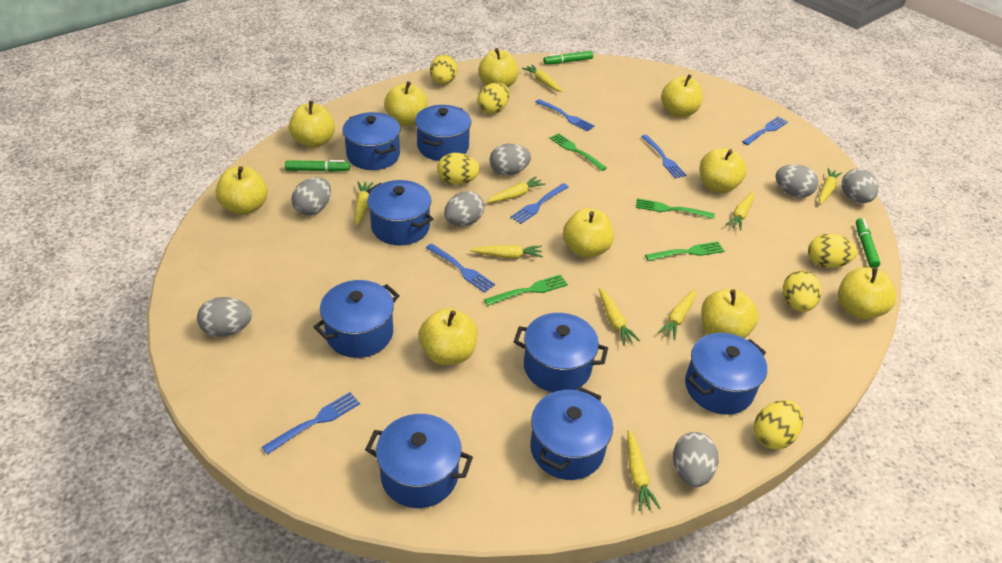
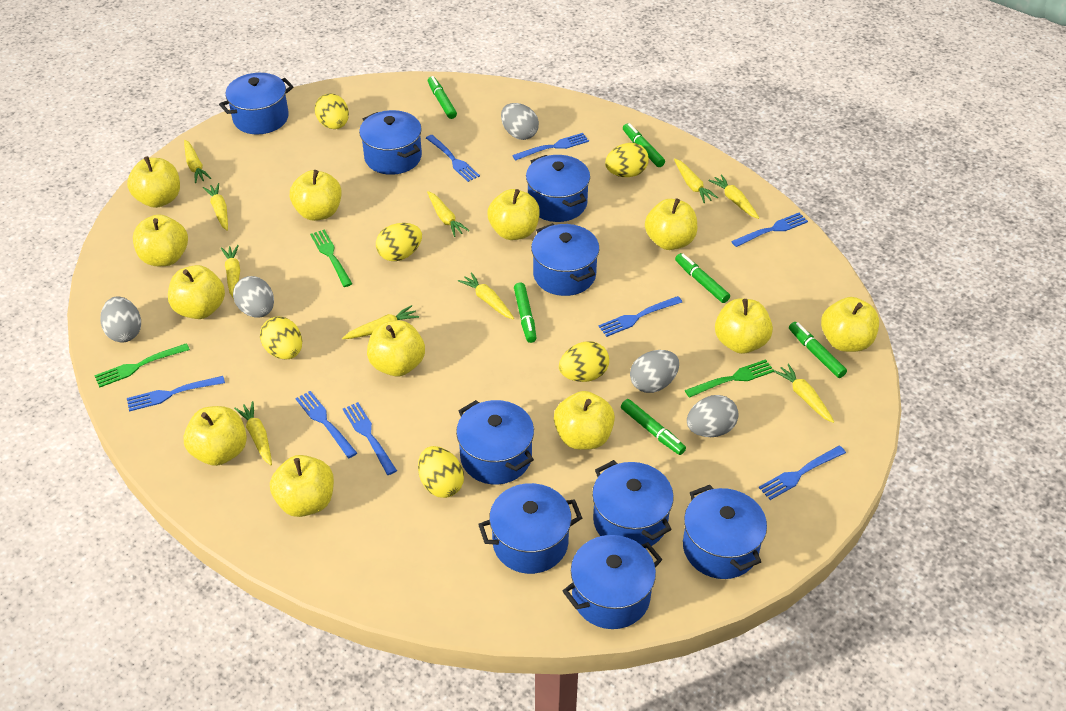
blue fork: 6 -> 8
blue pot: 8 -> 9
green fork: 4 -> 3
green marker: 3 -> 6
grey egg: 7 -> 5
yellow apple: 10 -> 12
yellow carrot: 9 -> 10

